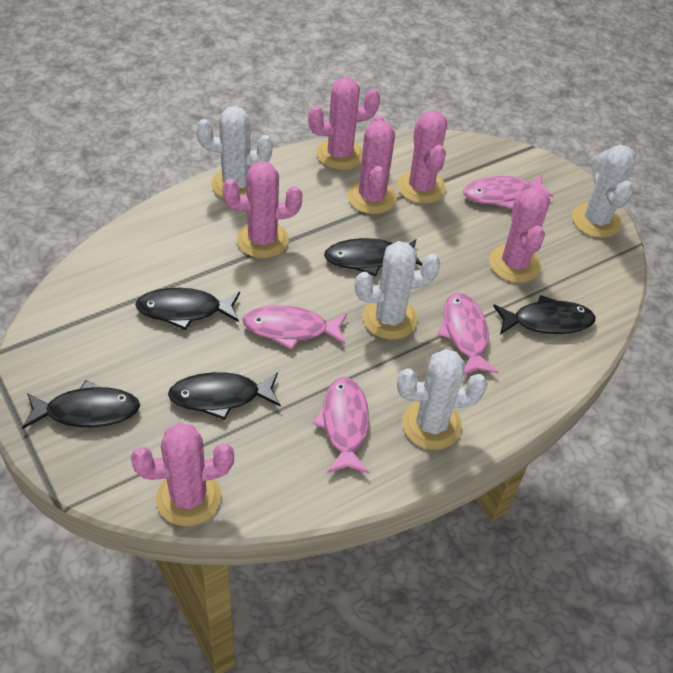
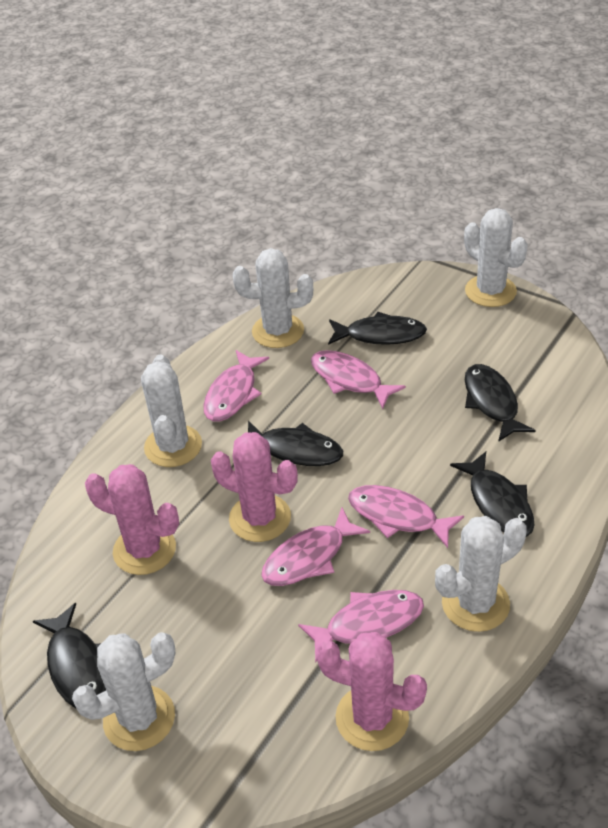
pink cactus: 6 -> 3
pink fish: 4 -> 5
white cactus: 4 -> 5

